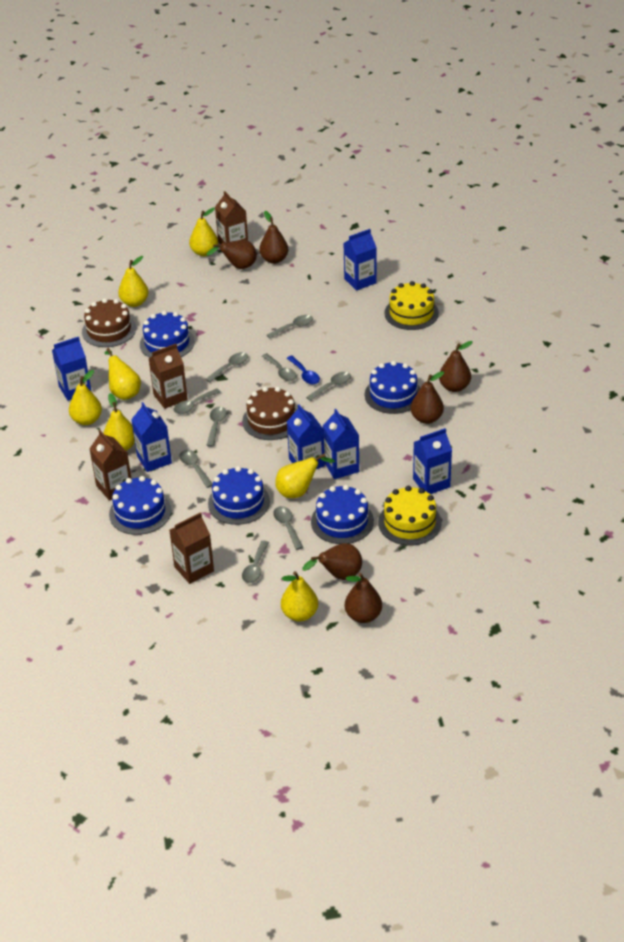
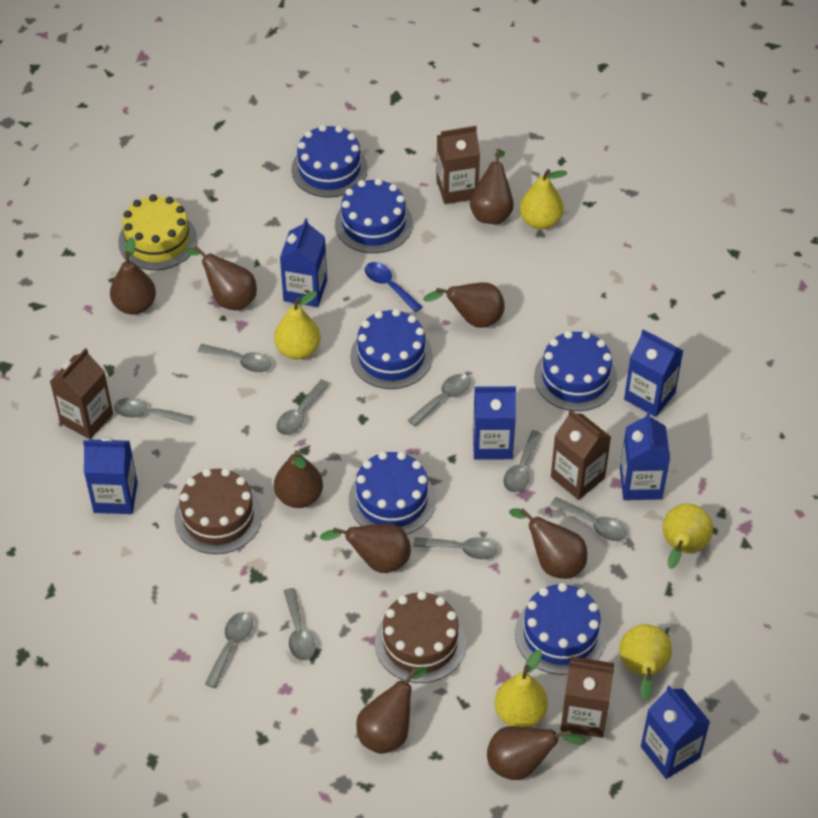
blue cake: 5 -> 6
brown pear: 6 -> 9
yellow cake: 2 -> 1
yellow pear: 7 -> 5

